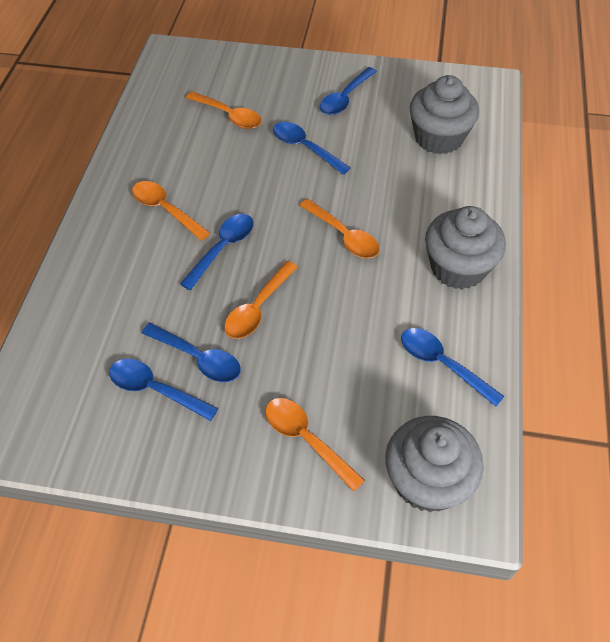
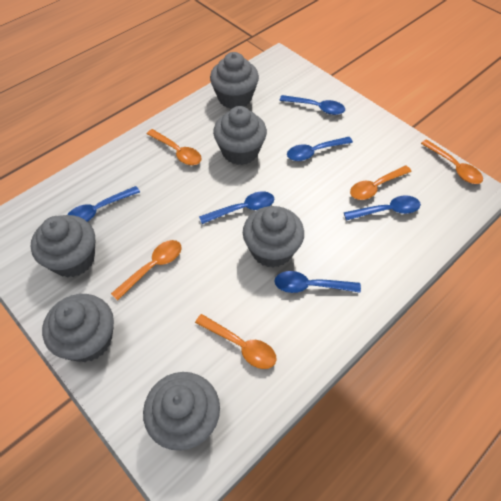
grey cupcake: 3 -> 6

